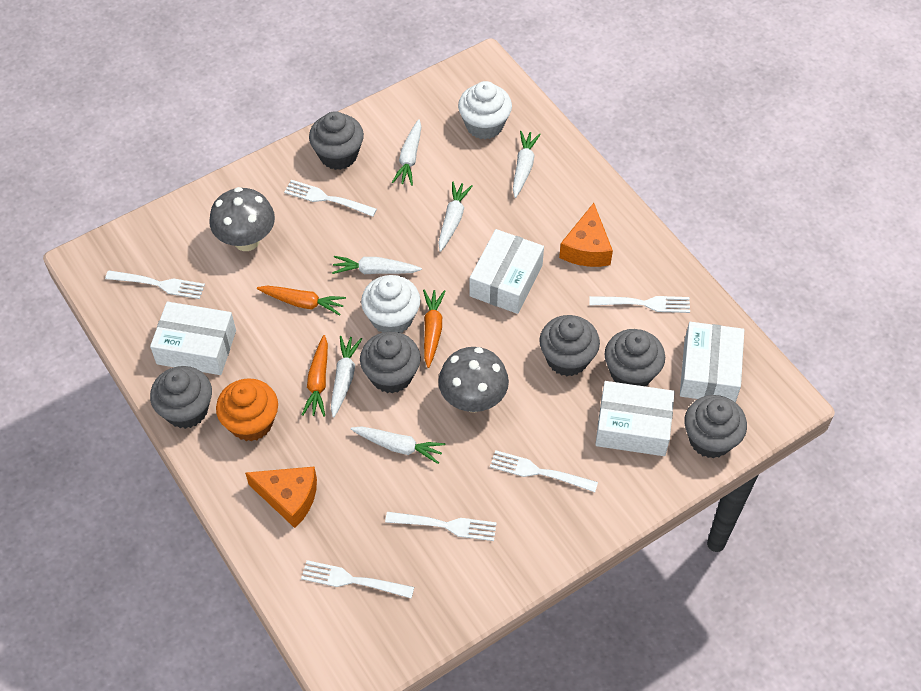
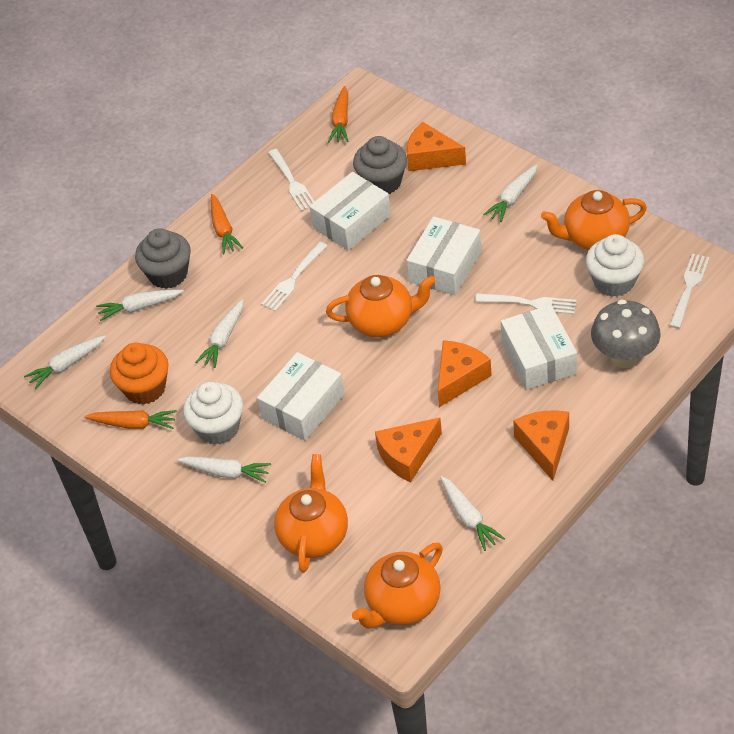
grey cupcake: 6 -> 2
grey mushroom: 2 -> 1
orange cheese: 2 -> 4
orange teapot: 0 -> 4
white fork: 6 -> 4

